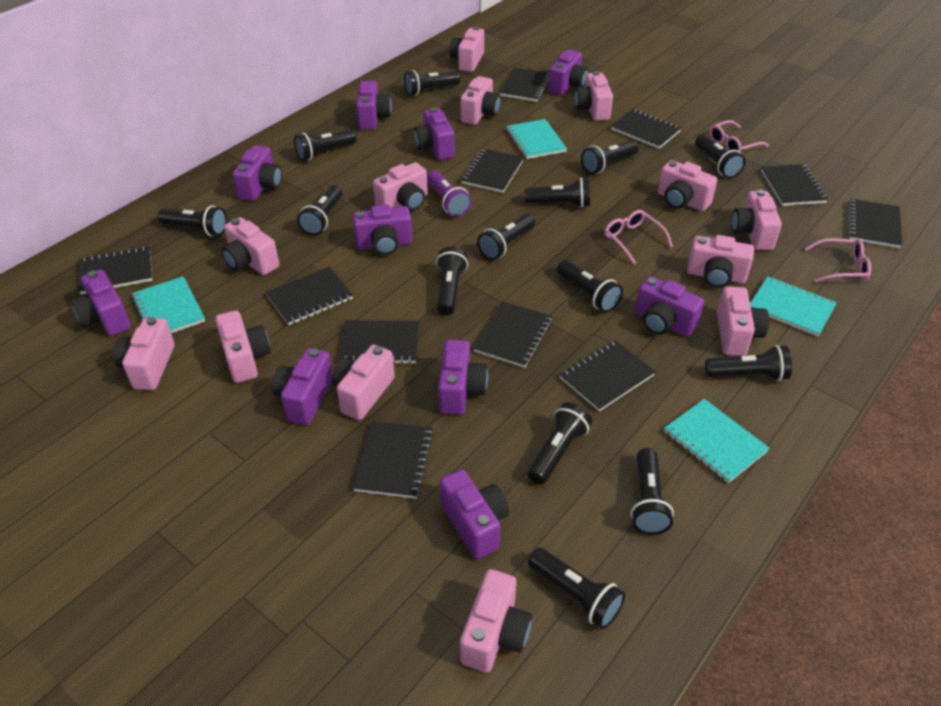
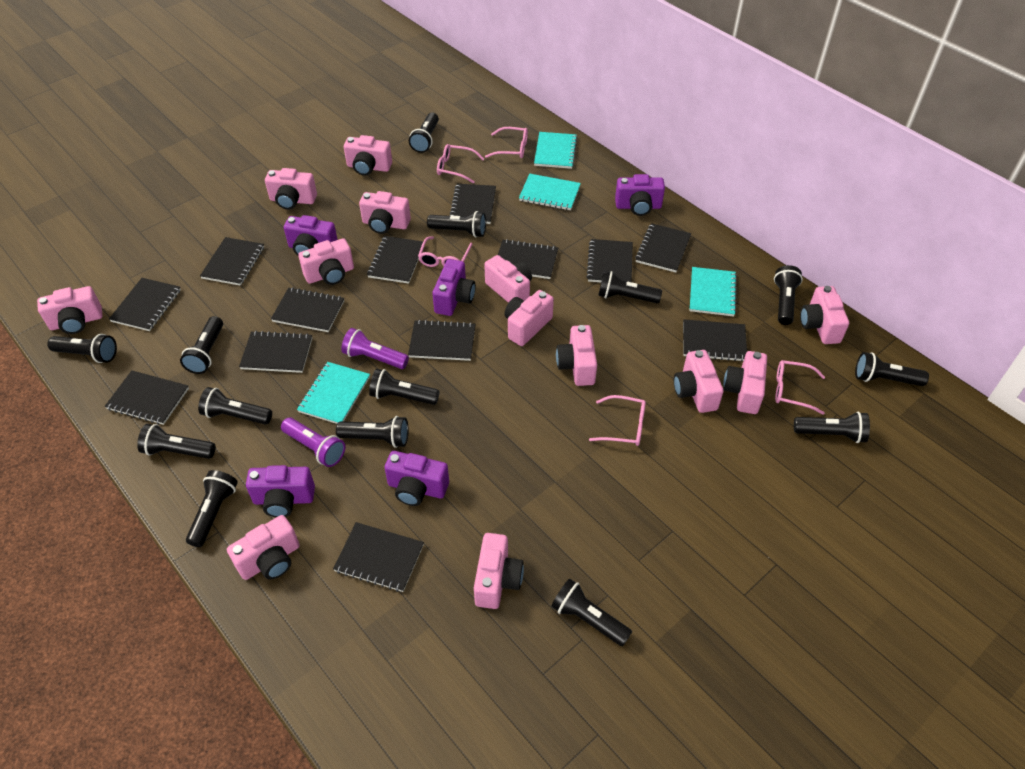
black notebook: 11 -> 13
pink glasses: 3 -> 5
purple camera: 10 -> 5
purple flashlight: 1 -> 2

